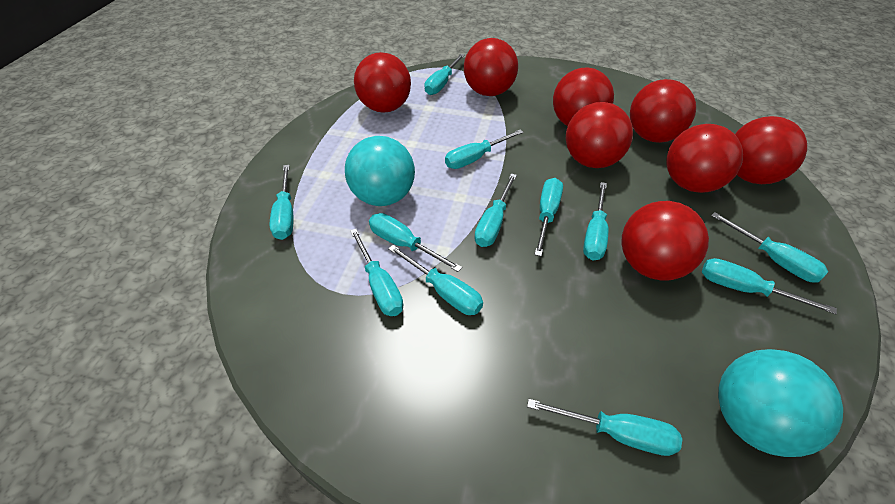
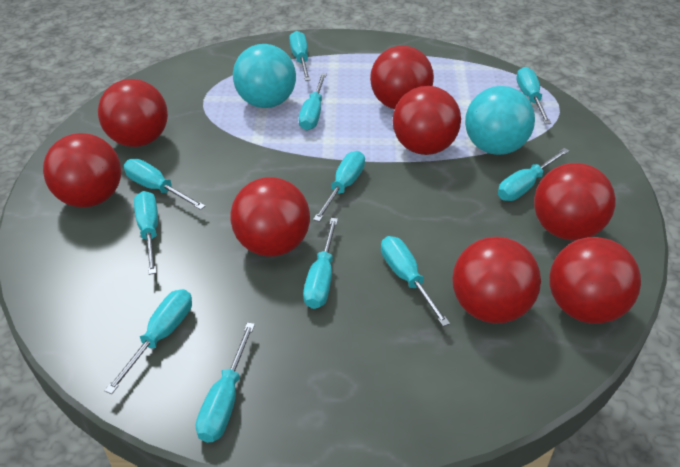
turquoise screwdriver: 12 -> 11

